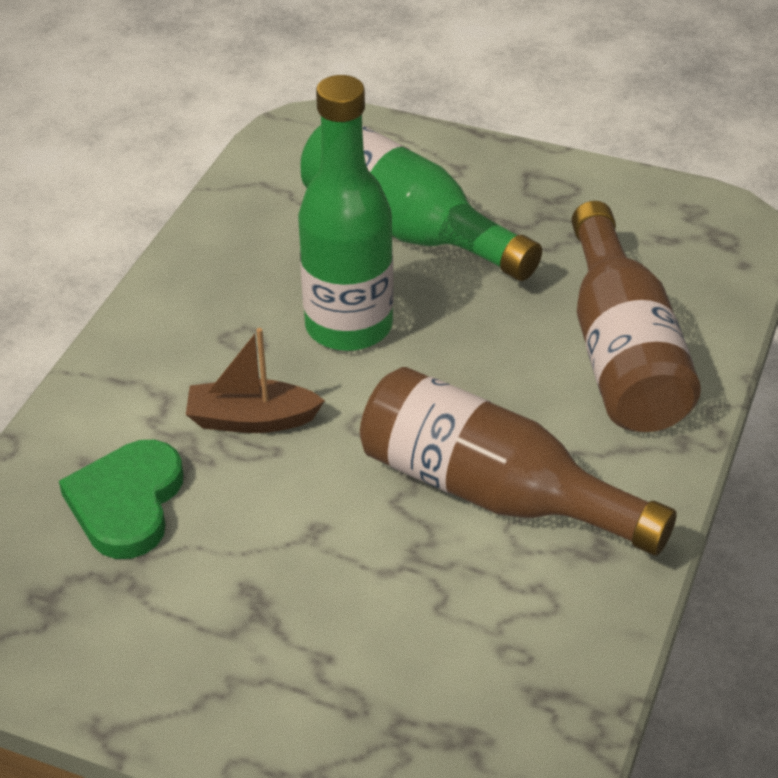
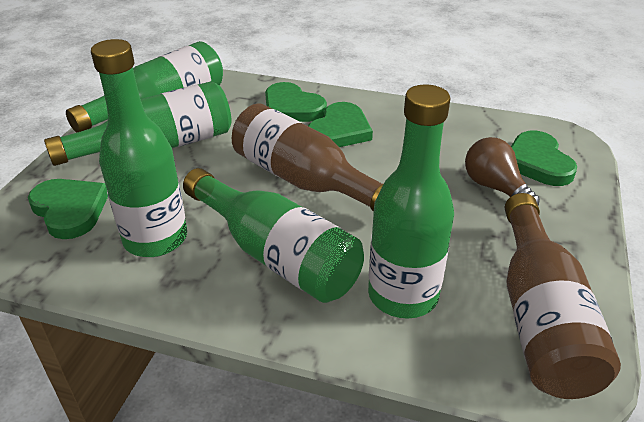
brown boat: 1 -> 0
brown light bulb: 0 -> 1
green bottle: 2 -> 5
green heart: 1 -> 4

